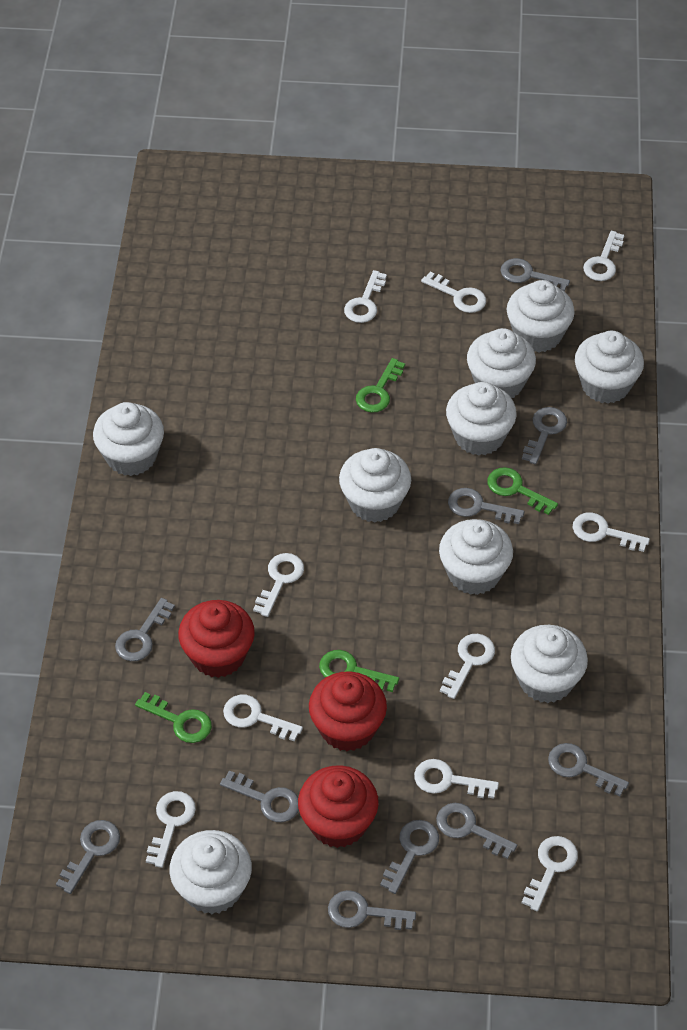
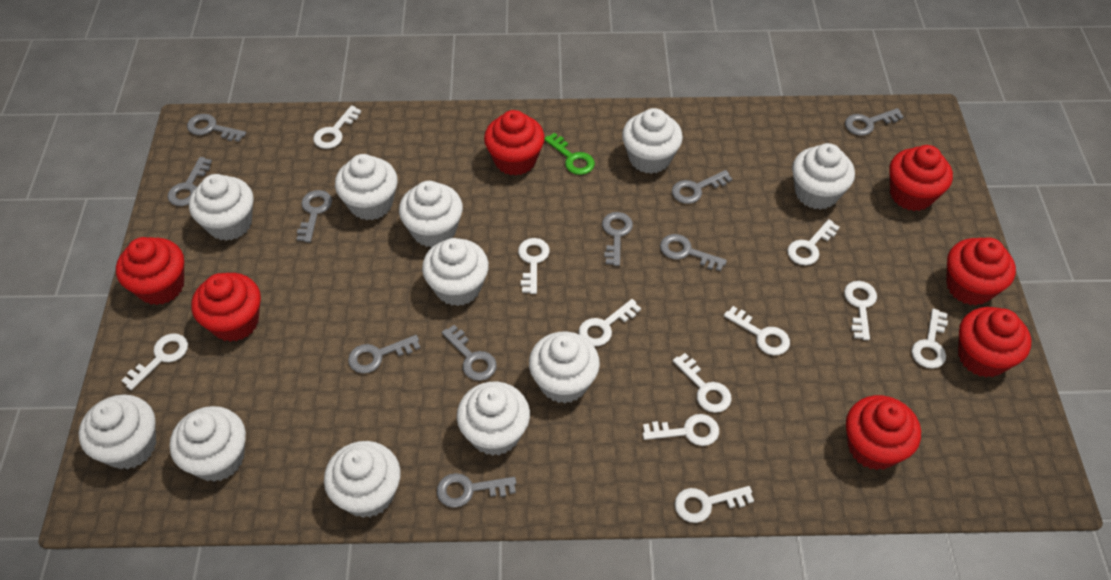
green key: 4 -> 1
red cupcake: 3 -> 7
white cupcake: 9 -> 11
white key: 10 -> 11

